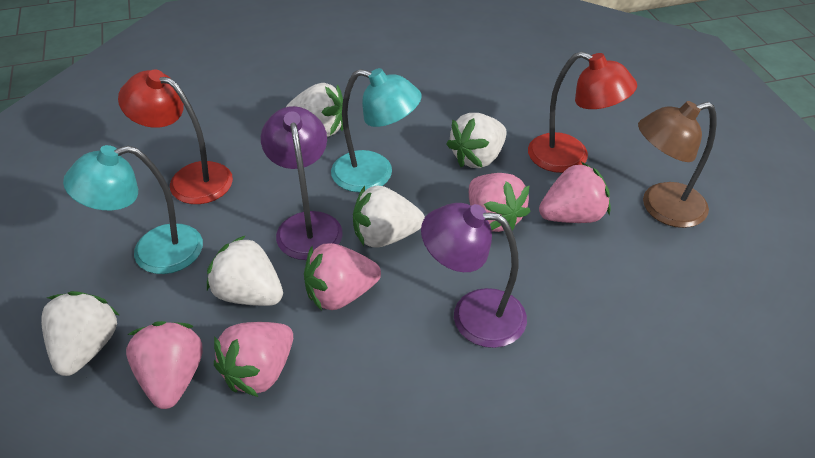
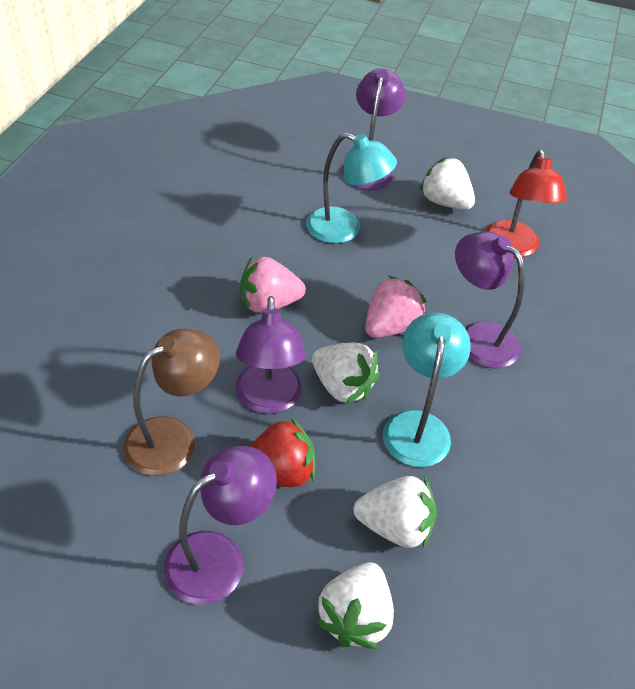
pink strawberry: 5 -> 2
purple lamp: 2 -> 4
red lamp: 2 -> 1
red strawberry: 0 -> 1
white strawberry: 5 -> 4

